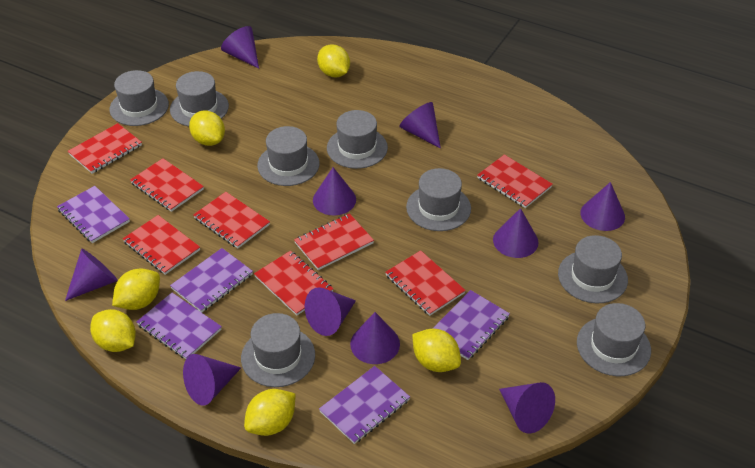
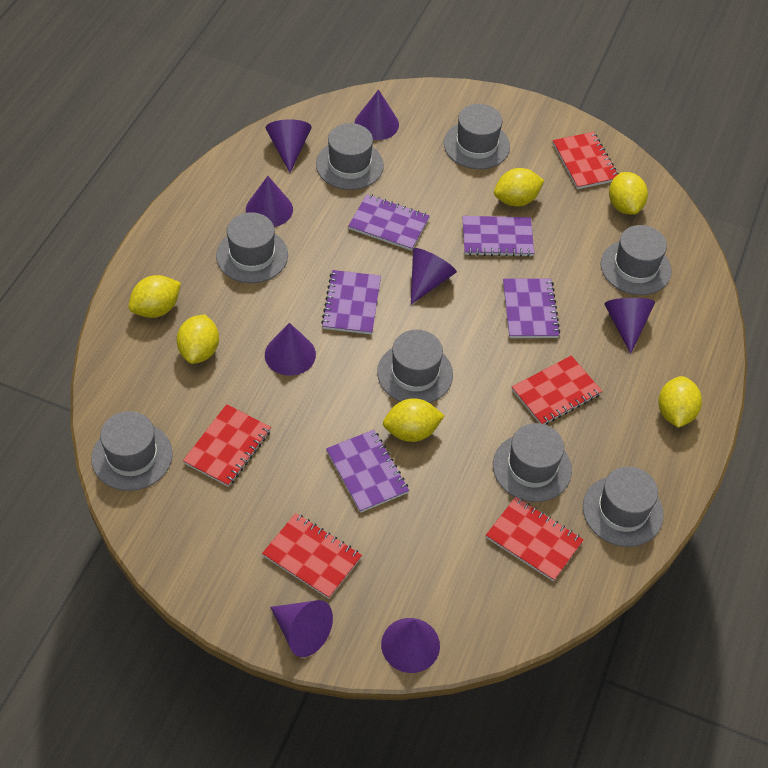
purple cone: 10 -> 8
red notebook: 8 -> 5

